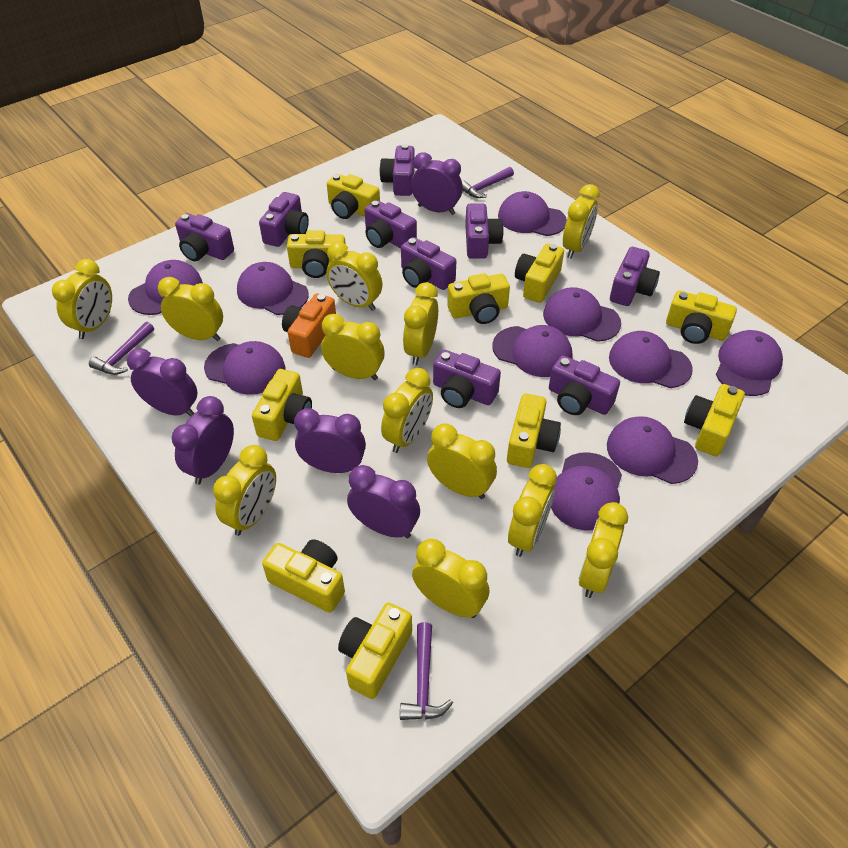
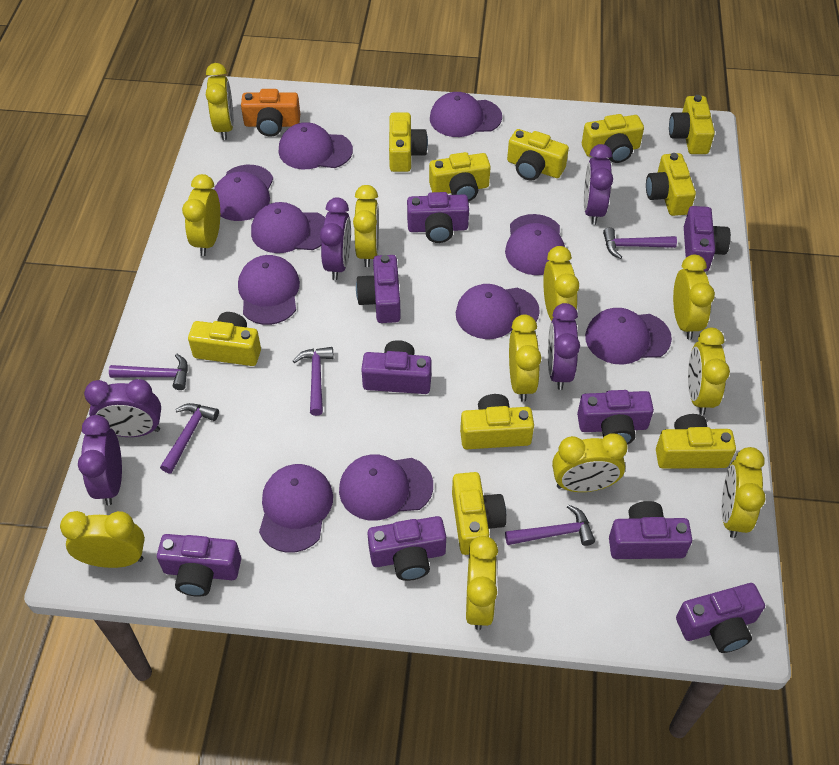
purple hammer: 3 -> 5
yellow clock: 12 -> 11

